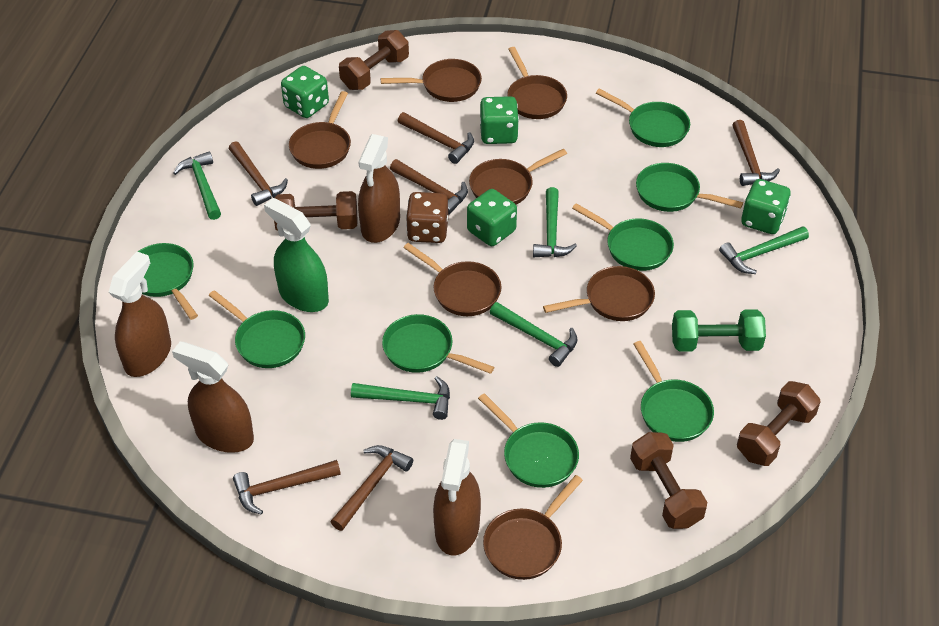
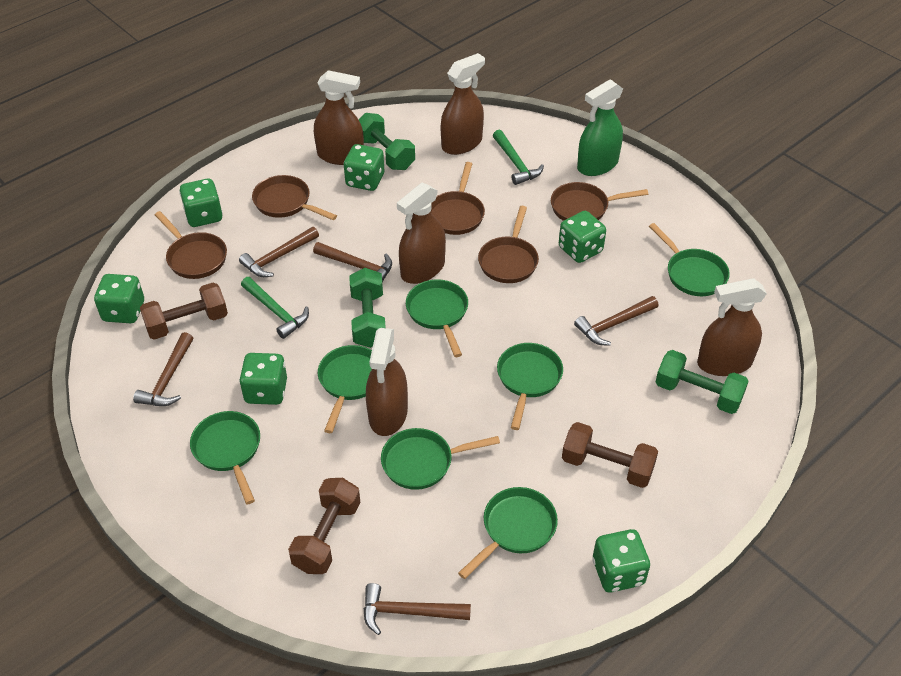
brown dice: 1 -> 0
brown dumbbell: 4 -> 3
brown hammer: 6 -> 5
brown pan: 7 -> 5
brown spray bottle: 4 -> 5
green dice: 4 -> 6
green dumbbell: 1 -> 3
green hammer: 5 -> 2
green pan: 8 -> 7

